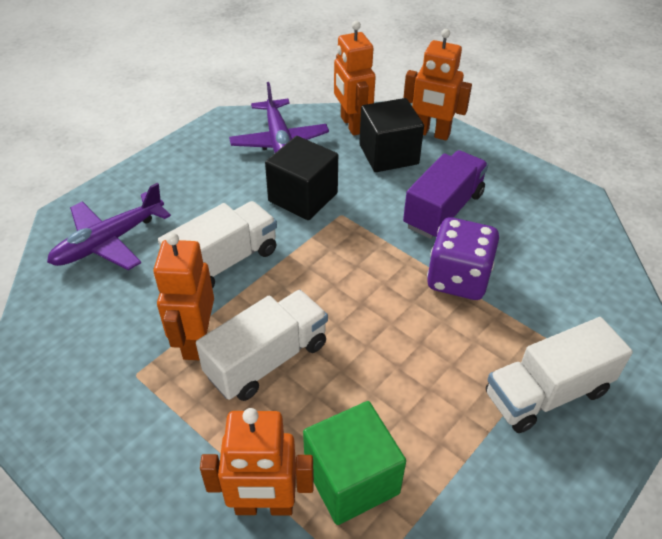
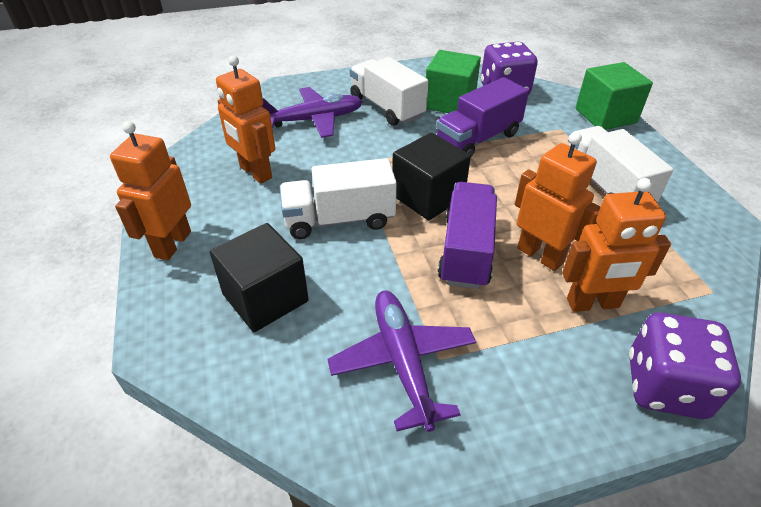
green cube: 1 -> 2
purple dice: 1 -> 2
purple truck: 1 -> 2

